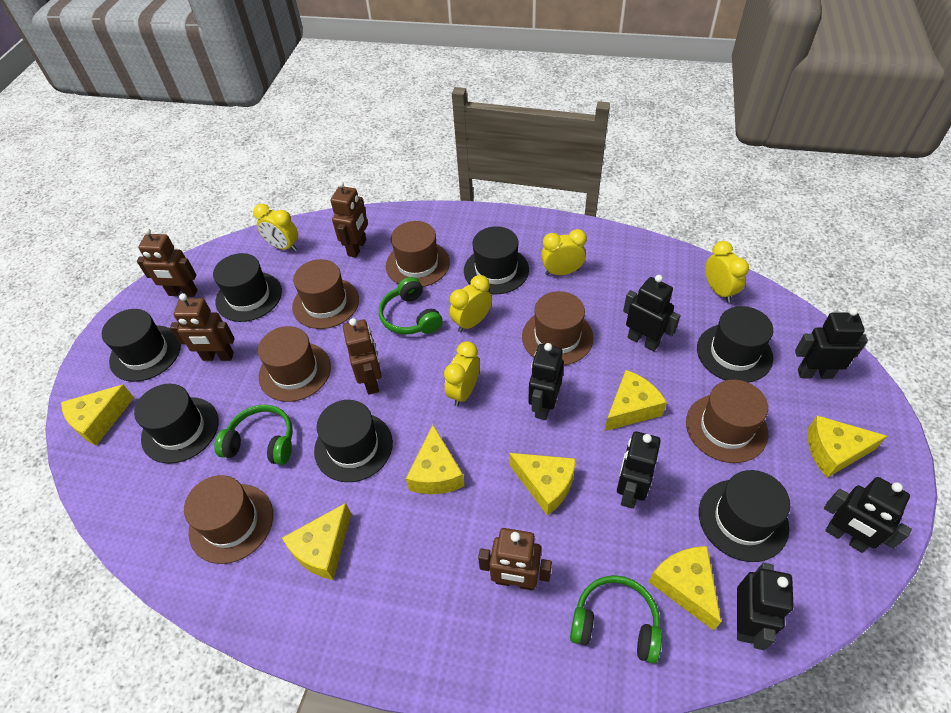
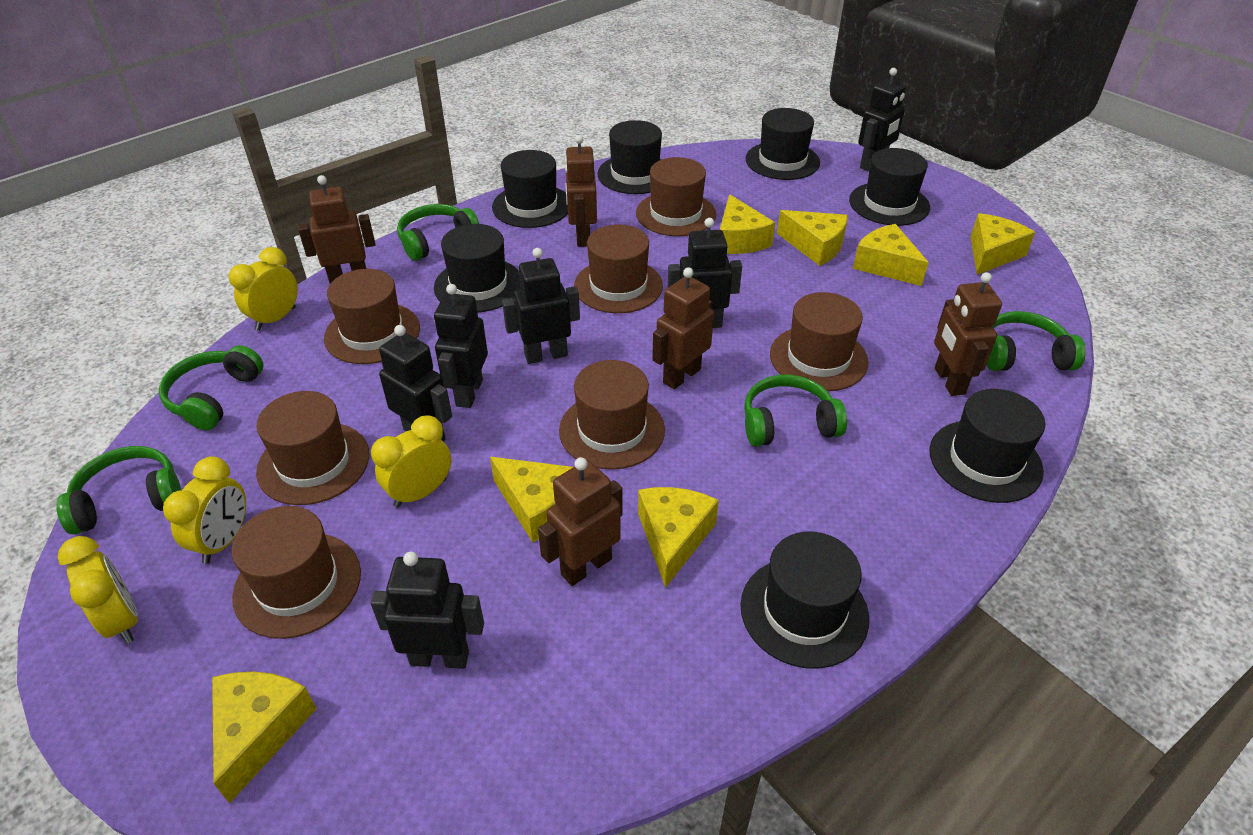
brown hat: 6 -> 7
green headphones: 3 -> 5
yellow clock: 5 -> 4

